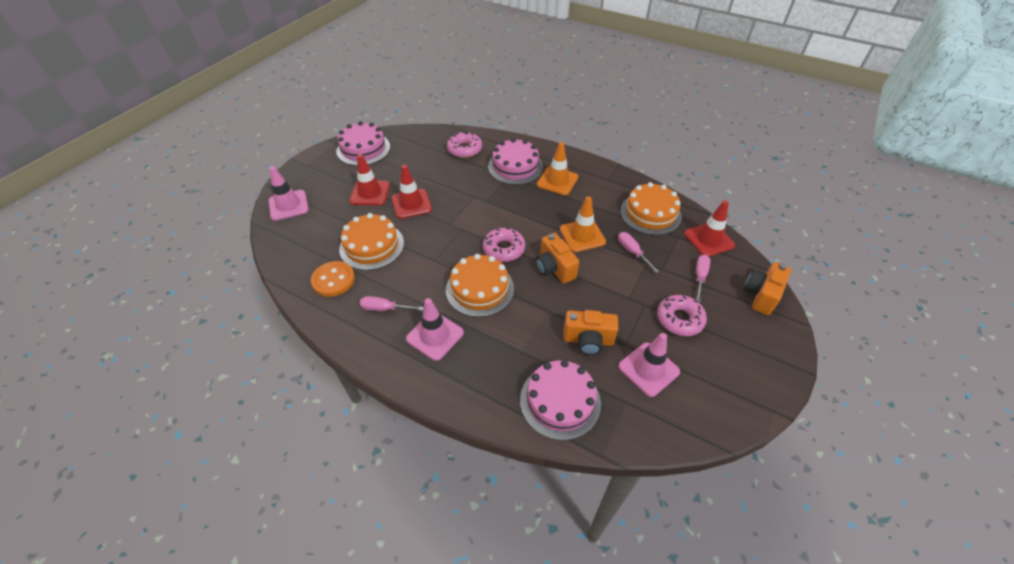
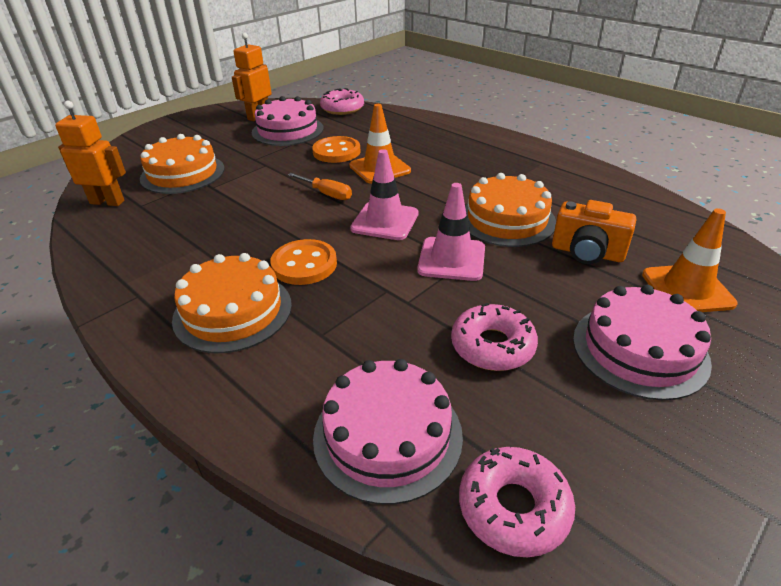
orange button: 1 -> 2
orange camera: 3 -> 1
orange robot: 0 -> 2
orange screwdriver: 0 -> 1
pink screwdriver: 3 -> 0
pink traffic cone: 3 -> 2
red traffic cone: 3 -> 0

